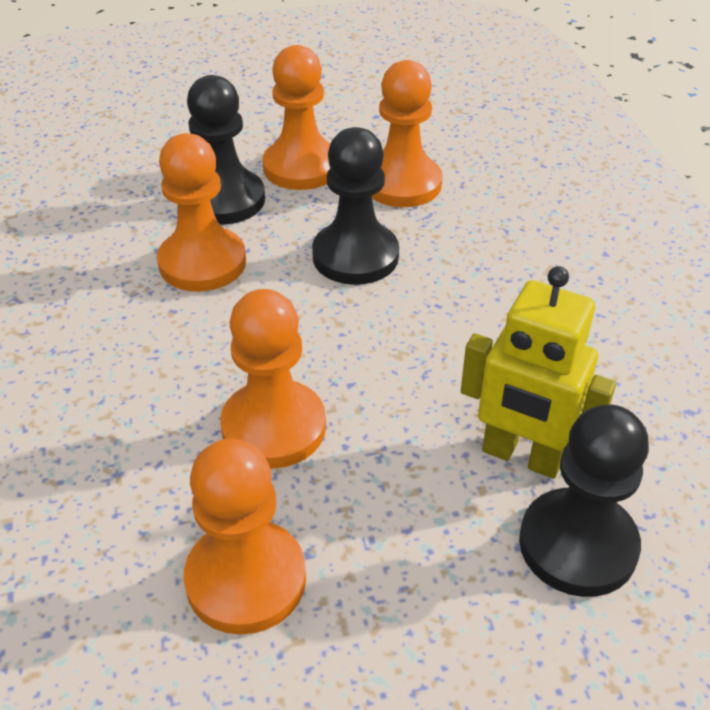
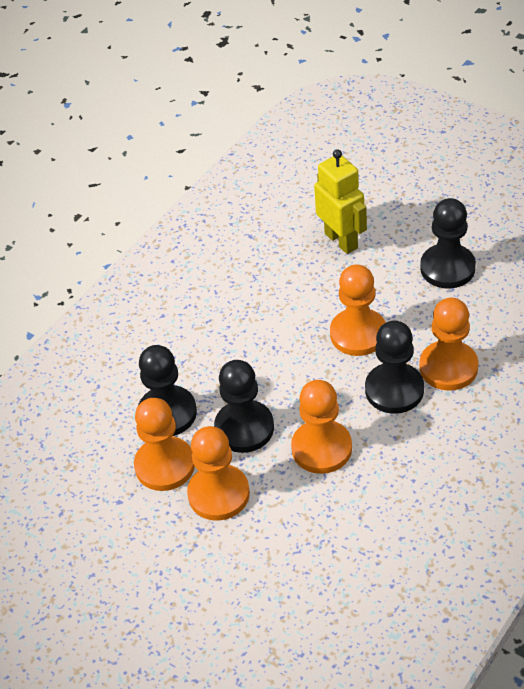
black pawn: 3 -> 4

